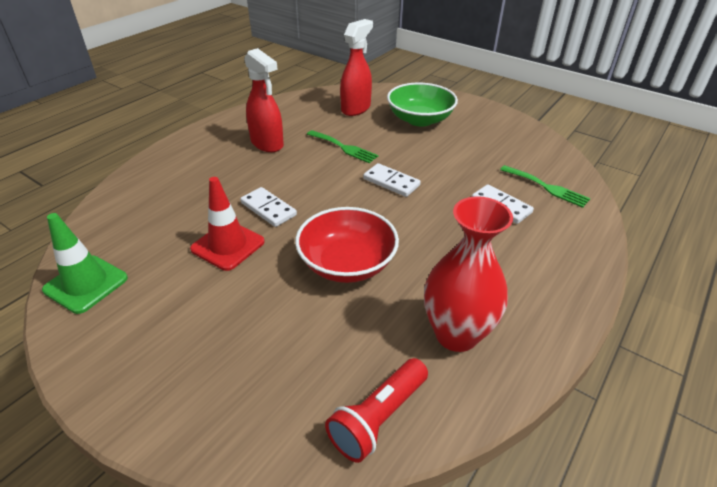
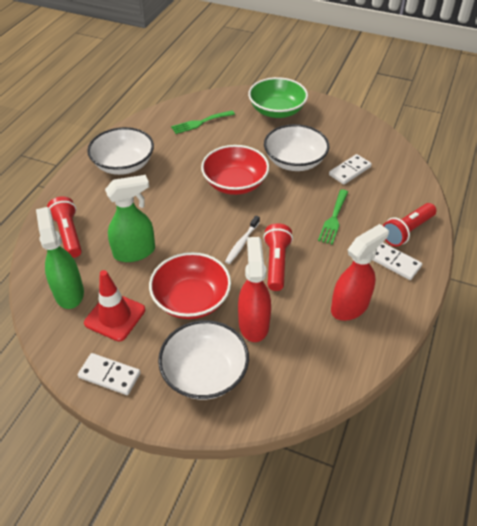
green spray bottle: 0 -> 2
green traffic cone: 1 -> 0
red bowl: 1 -> 2
red flashlight: 1 -> 3
red vase: 1 -> 0
white bowl: 0 -> 3
white toothbrush: 0 -> 1

